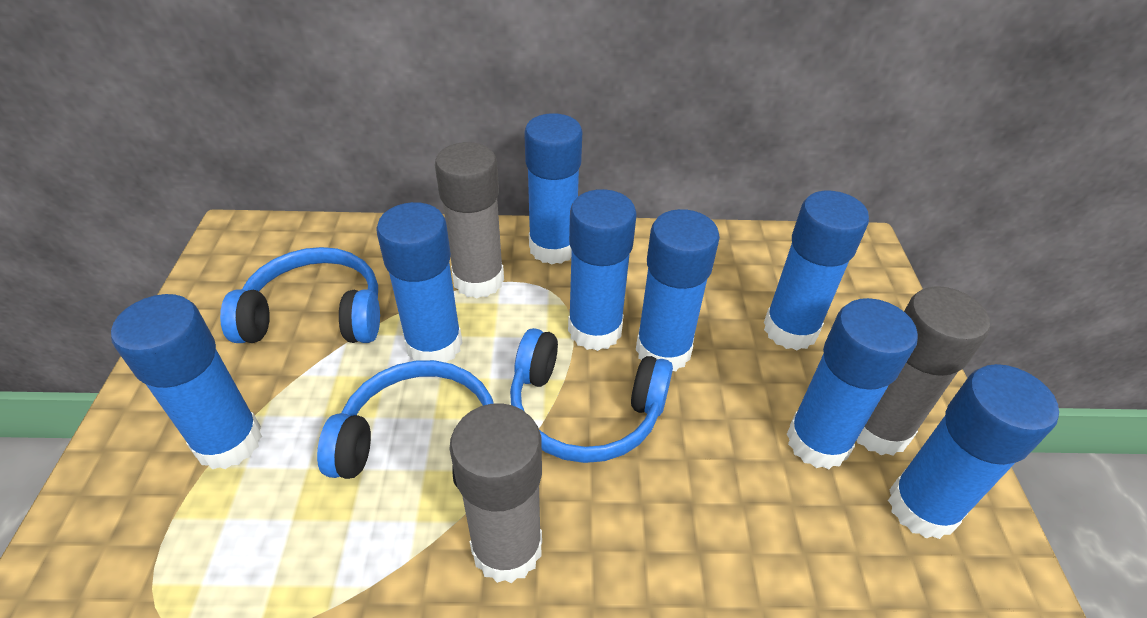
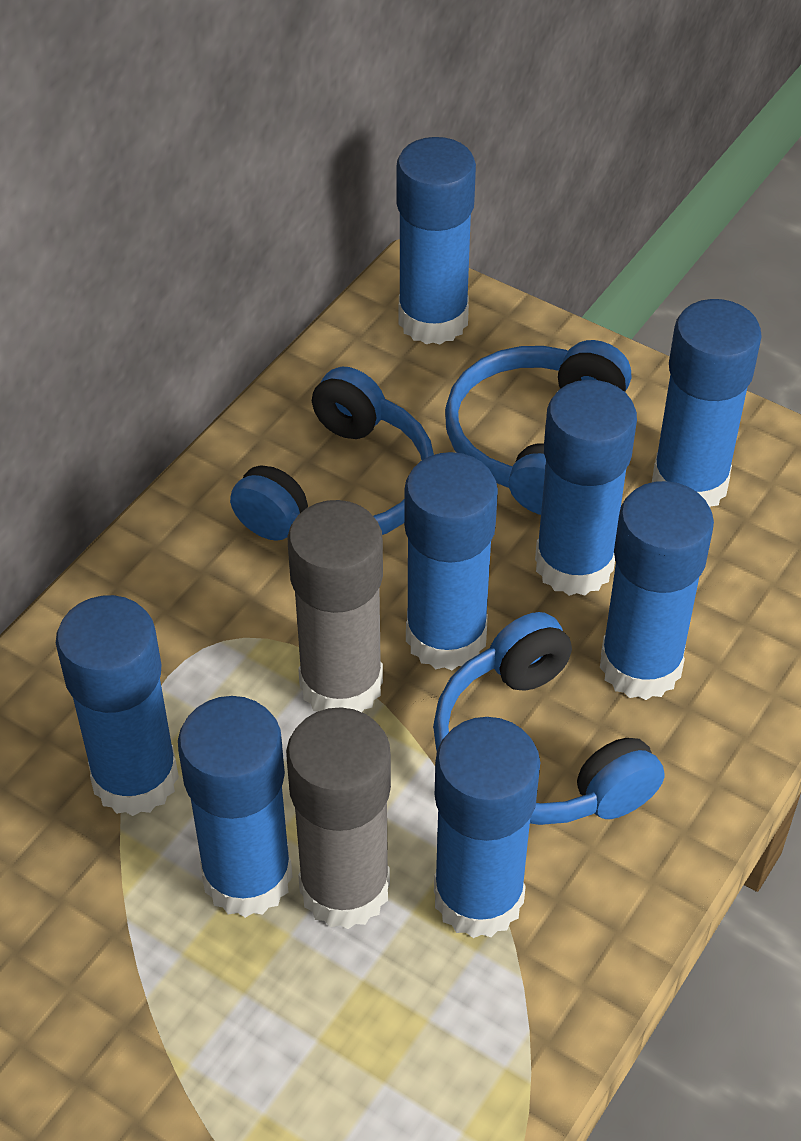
grey glue stick: 3 -> 2

